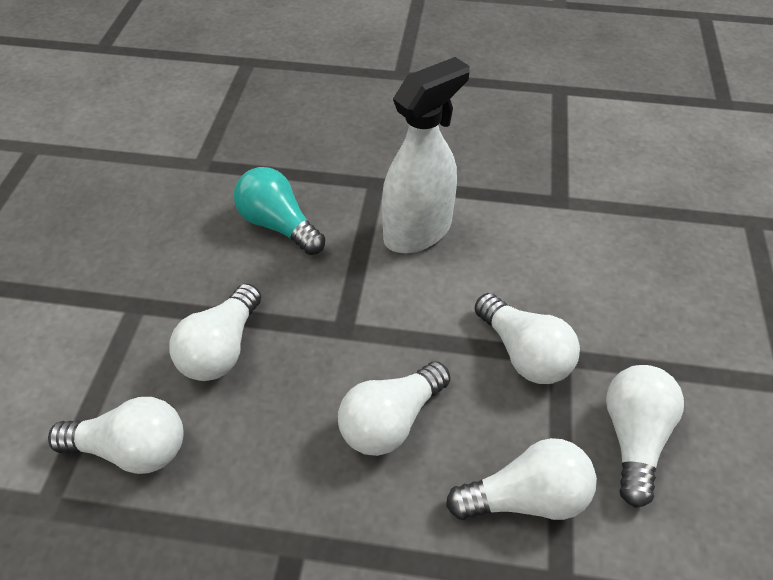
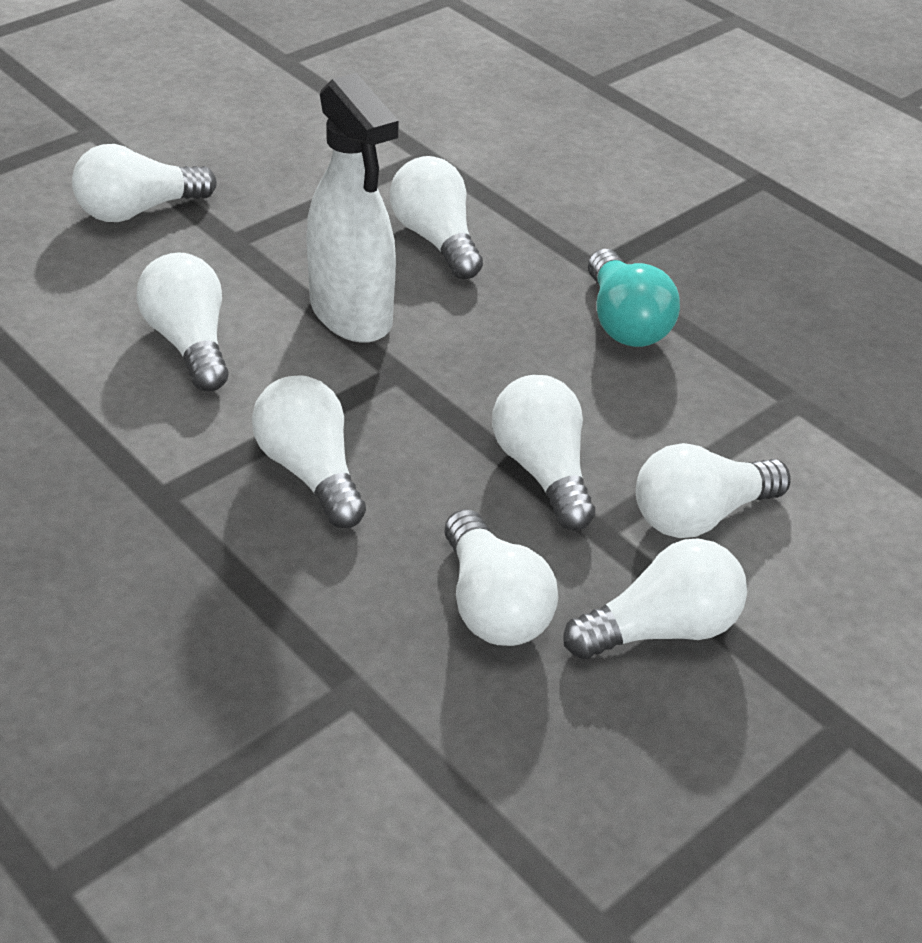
white light bulb: 6 -> 8

